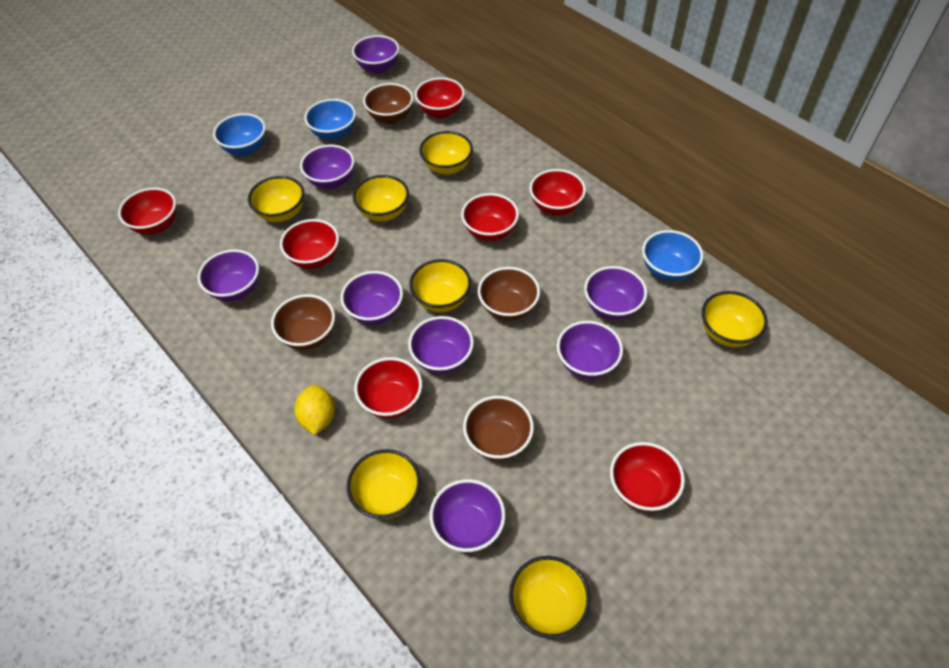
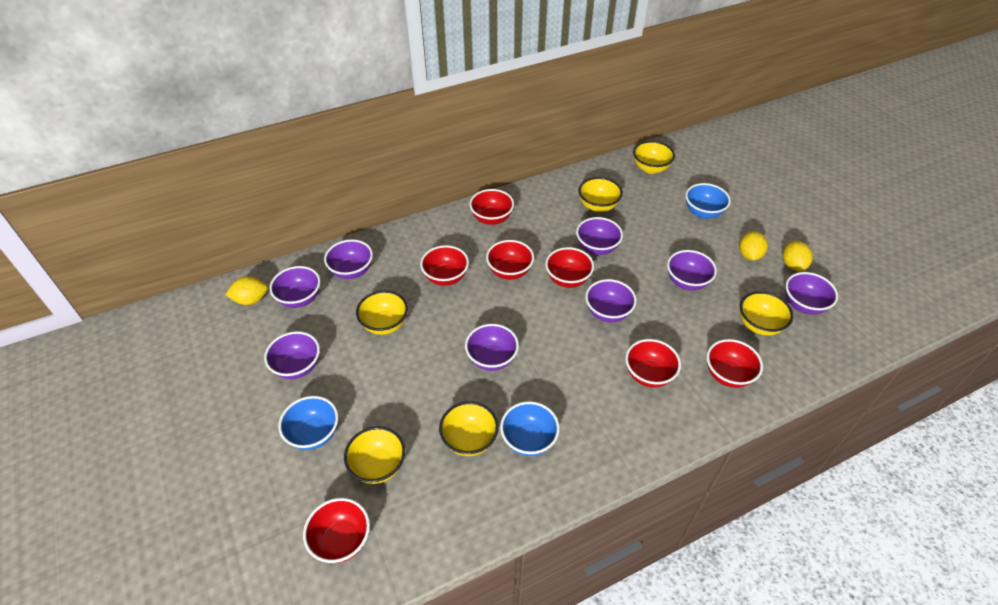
brown bowl: 4 -> 0
yellow bowl: 7 -> 6
yellow lemon: 1 -> 3

